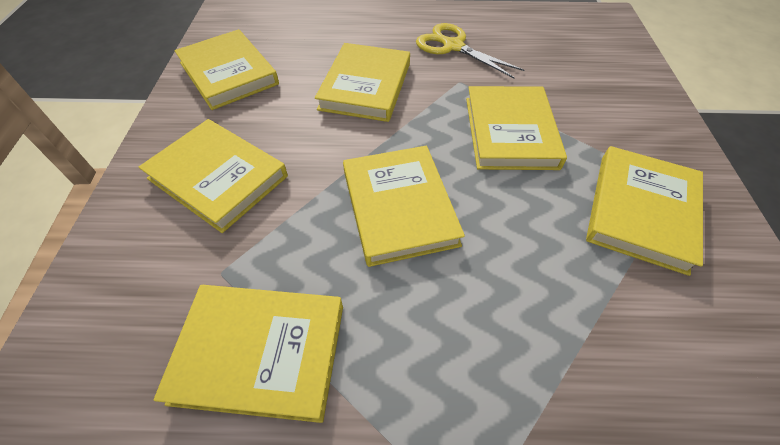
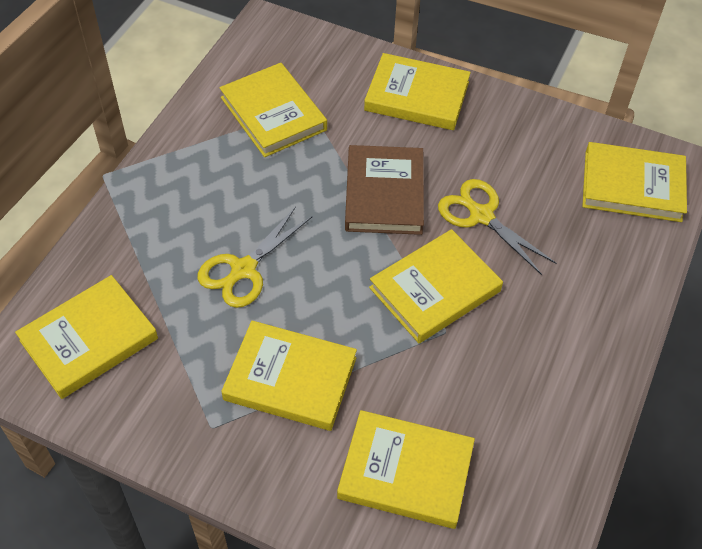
brown book: 0 -> 1
yellow scissors: 1 -> 2

